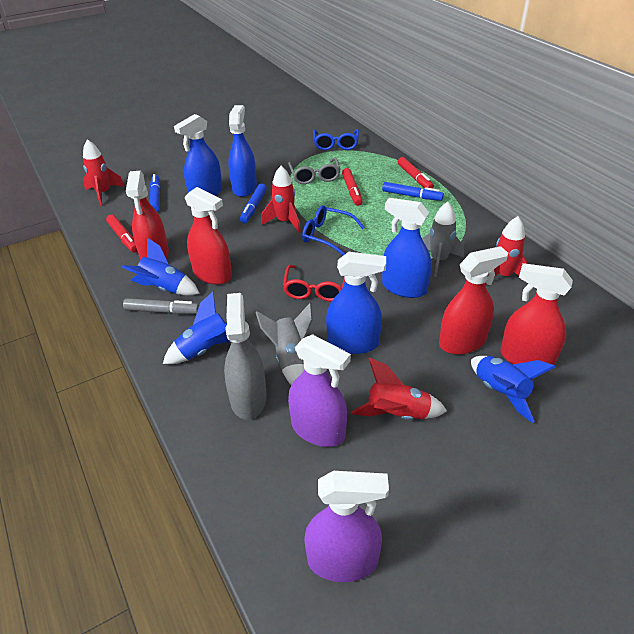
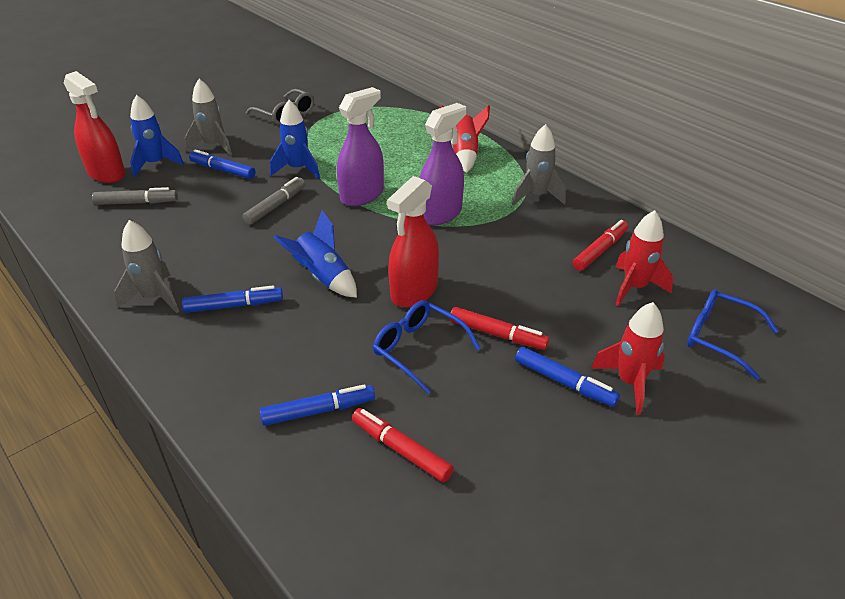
blue marker: 3 -> 4
blue spray bottle: 4 -> 0
grey marker: 1 -> 2
grey rocket: 2 -> 3
grey spray bottle: 1 -> 0
red glasses: 1 -> 0
red rocket: 4 -> 3
red spray bottle: 4 -> 2

